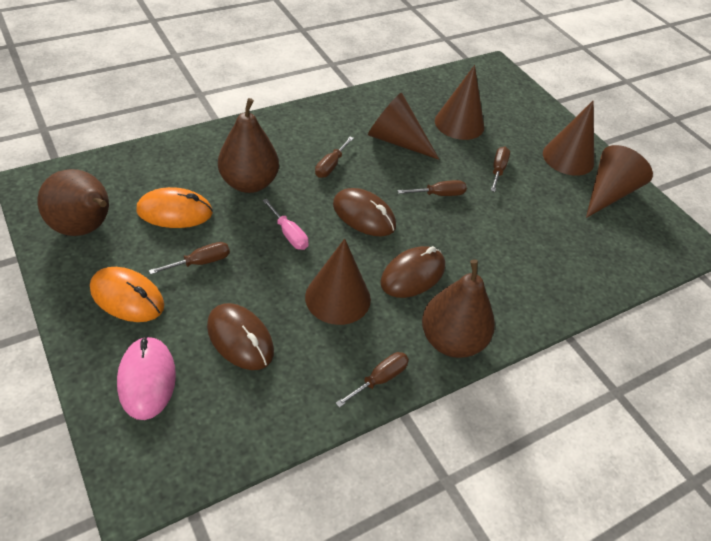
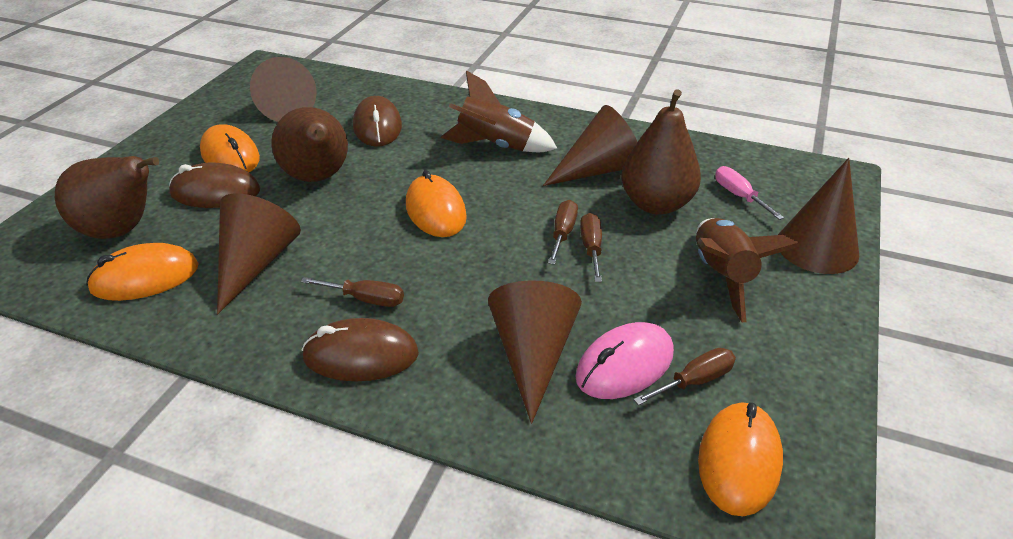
brown rocket: 0 -> 2
brown screwdriver: 5 -> 4
orange mouse: 2 -> 4

